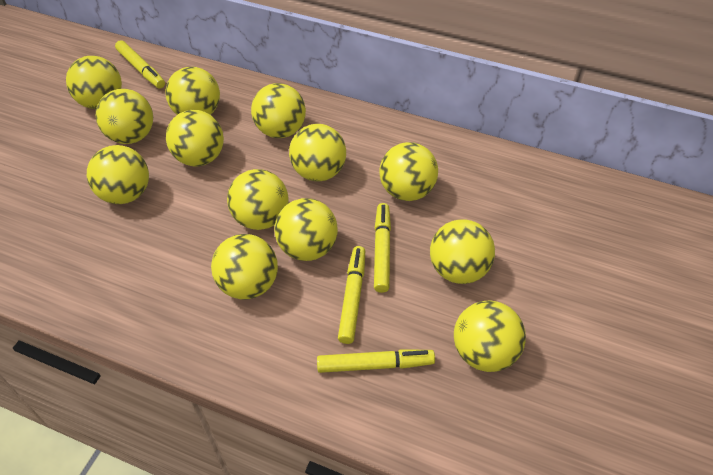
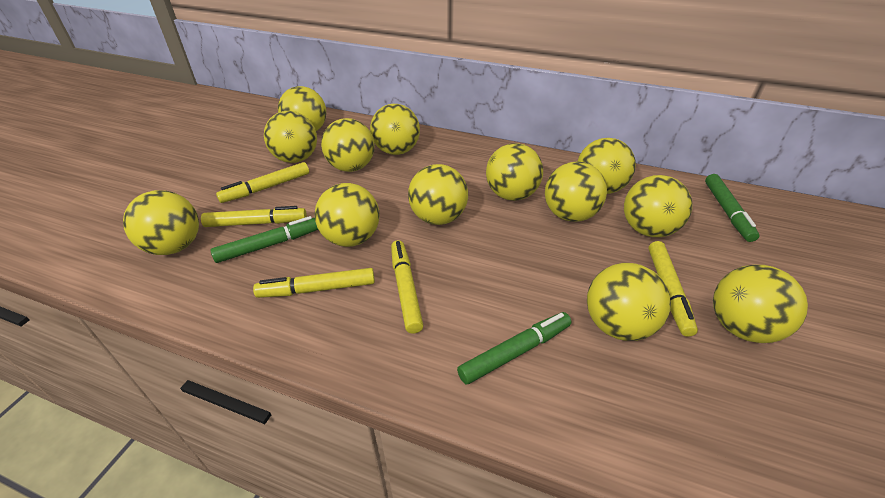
green marker: 0 -> 3
yellow marker: 4 -> 5

